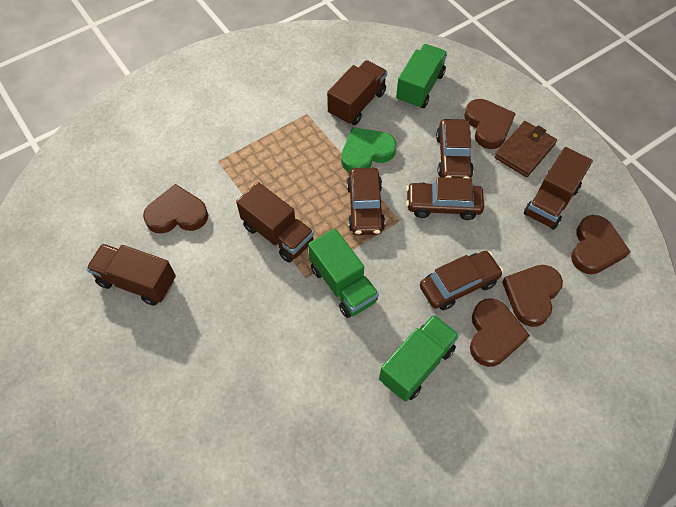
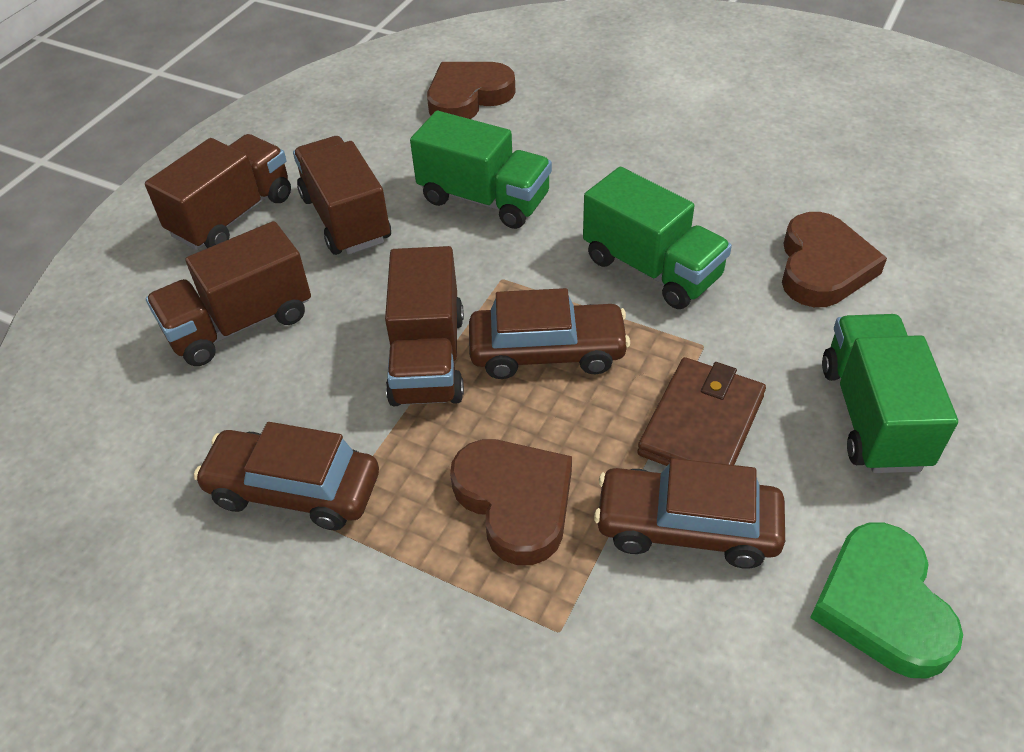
brown car: 4 -> 3
brown heart: 5 -> 3

